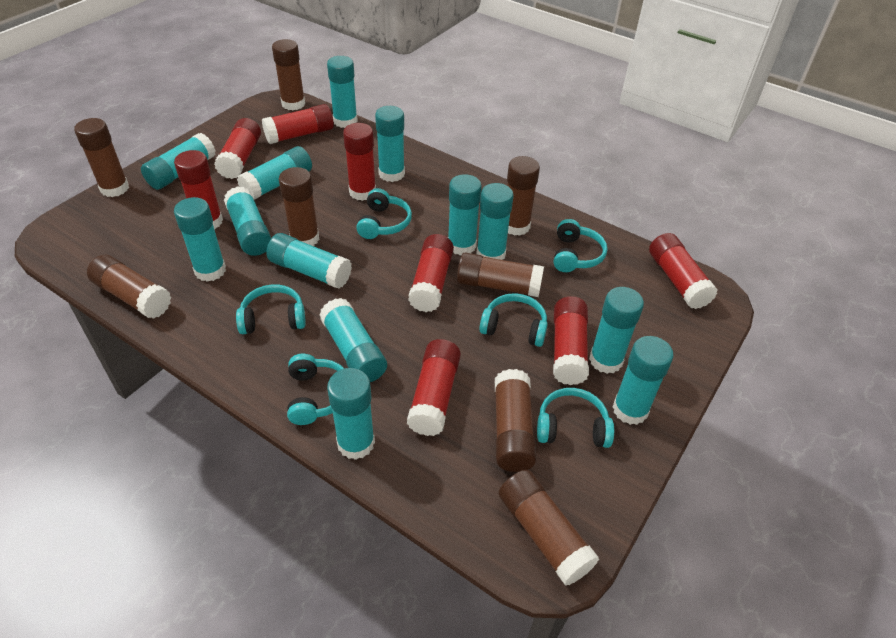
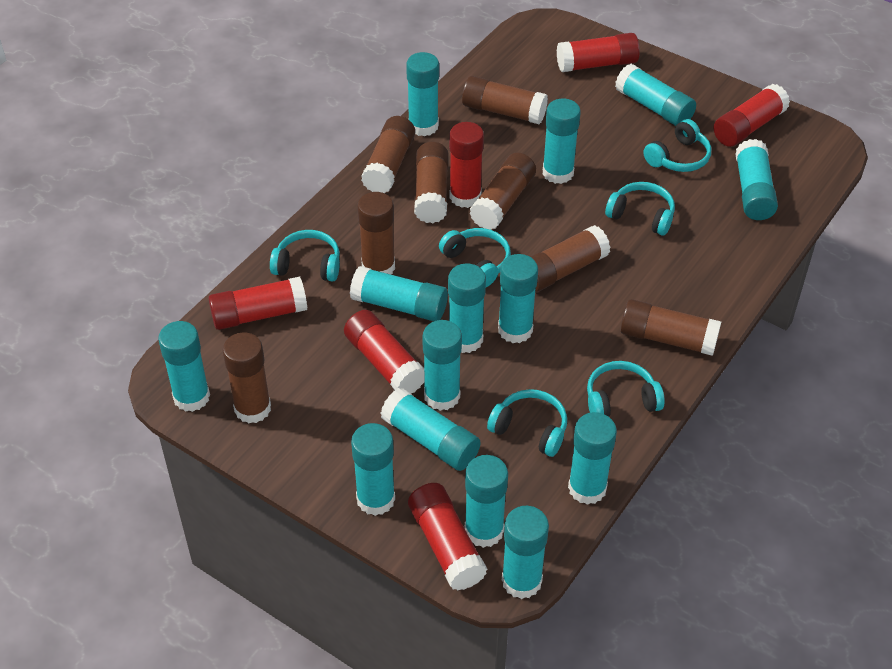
red glue stick: 8 -> 6
turquoise glue stick: 13 -> 14

